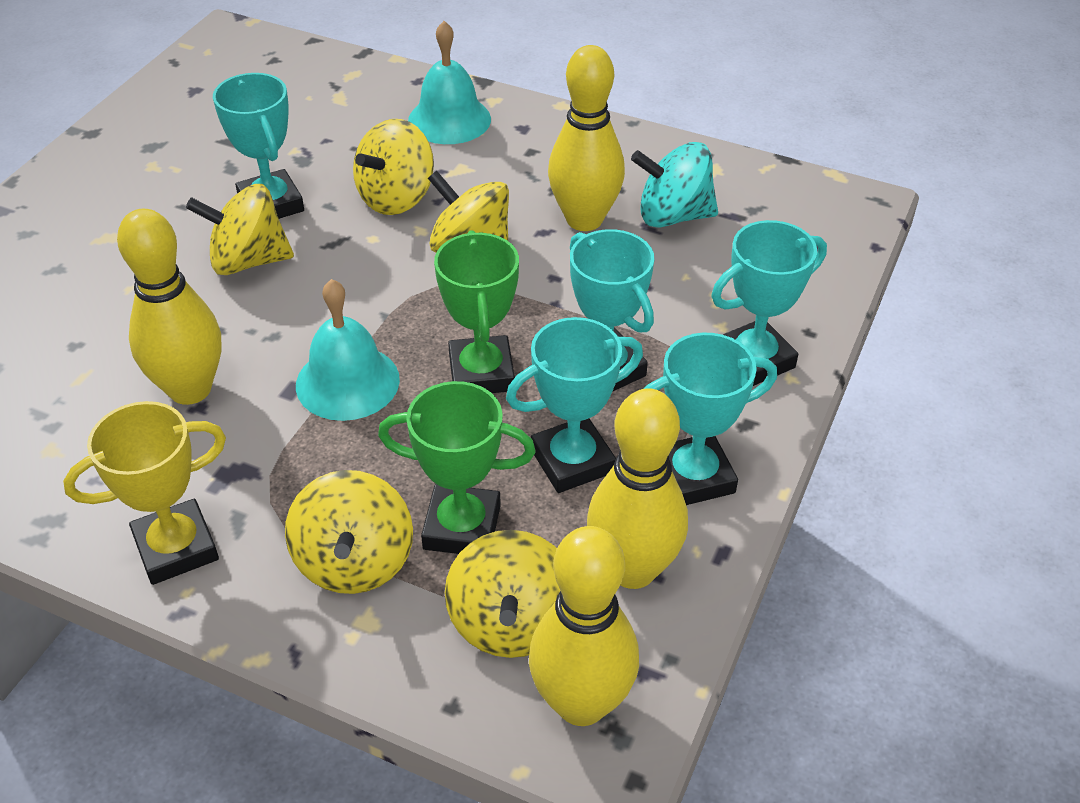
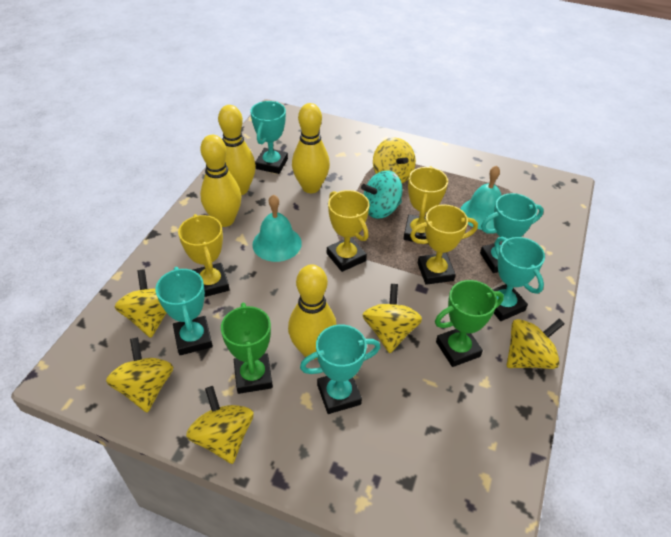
yellow spinning top: 5 -> 6
yellow trophy: 1 -> 4

